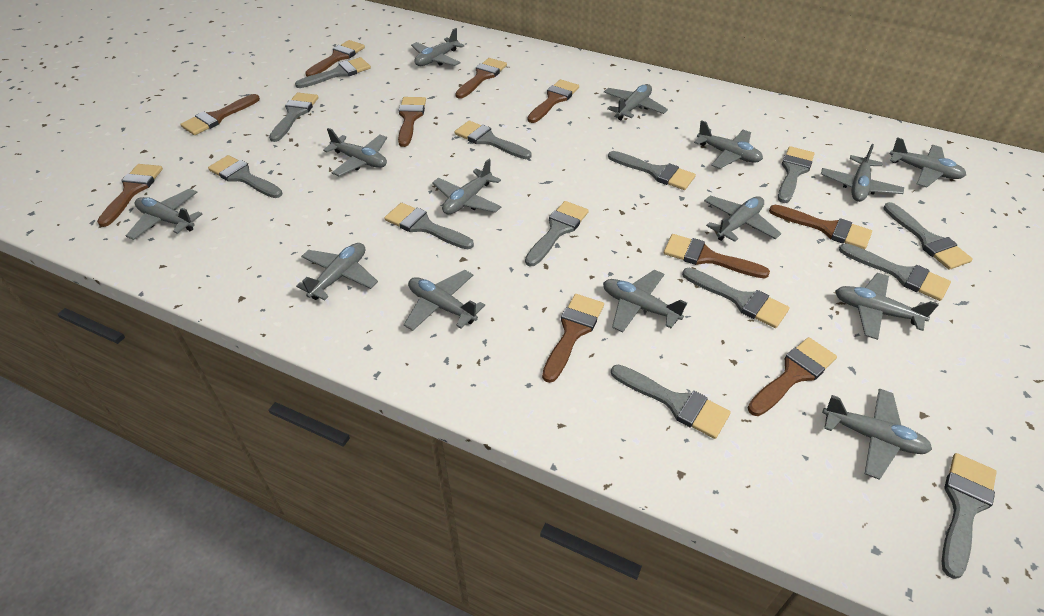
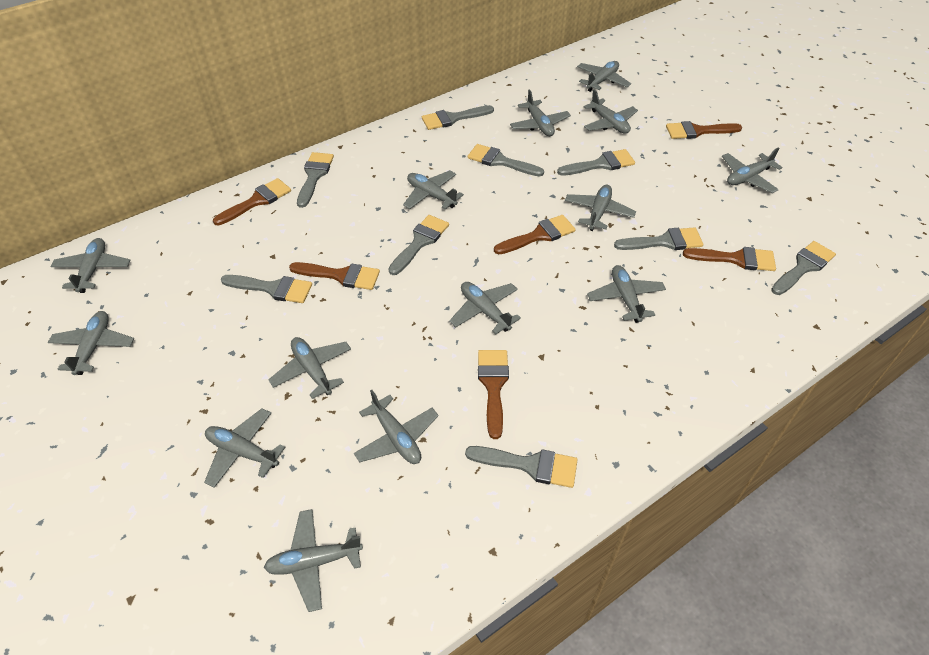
brown brush: 10 -> 6
grey brush: 13 -> 9

